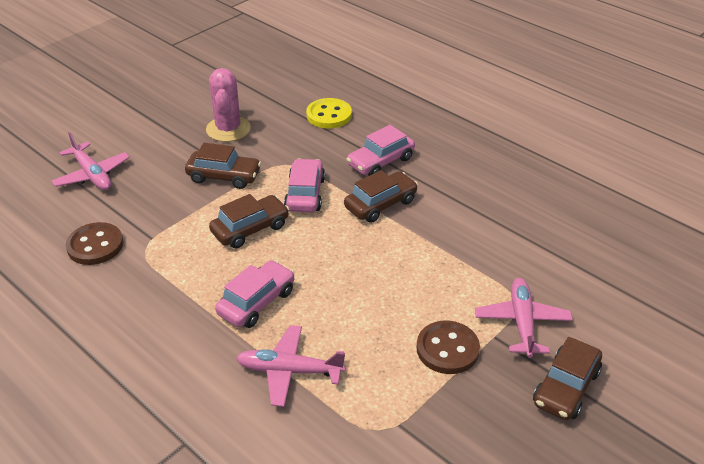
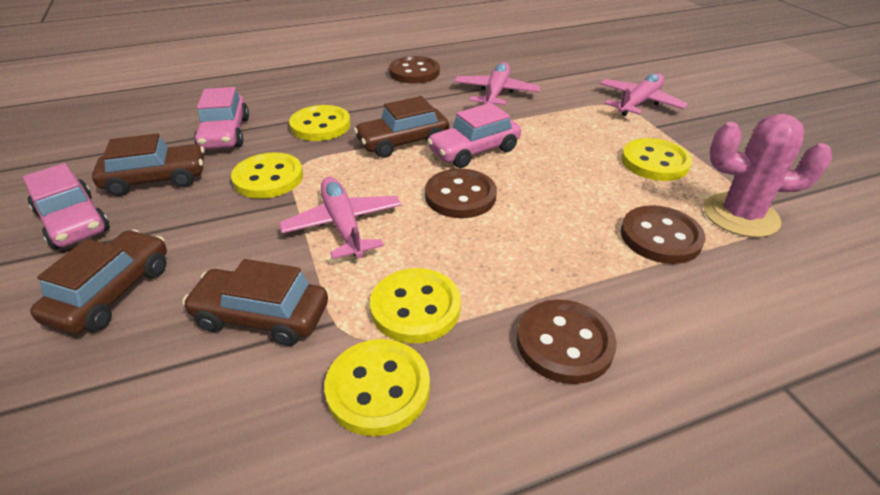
brown button: 2 -> 4
yellow button: 1 -> 5

